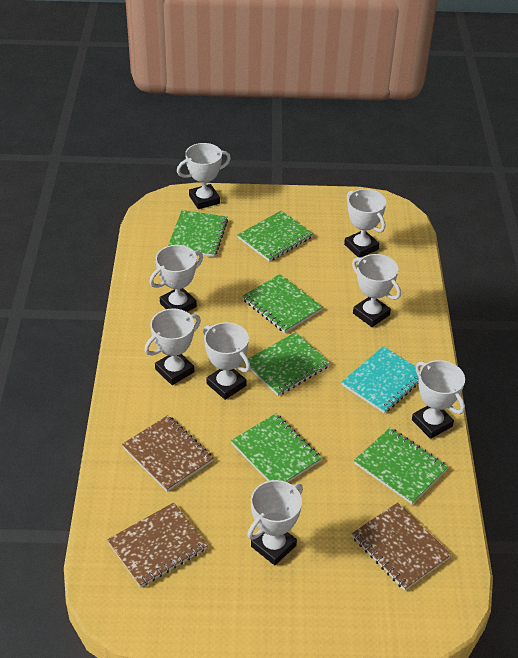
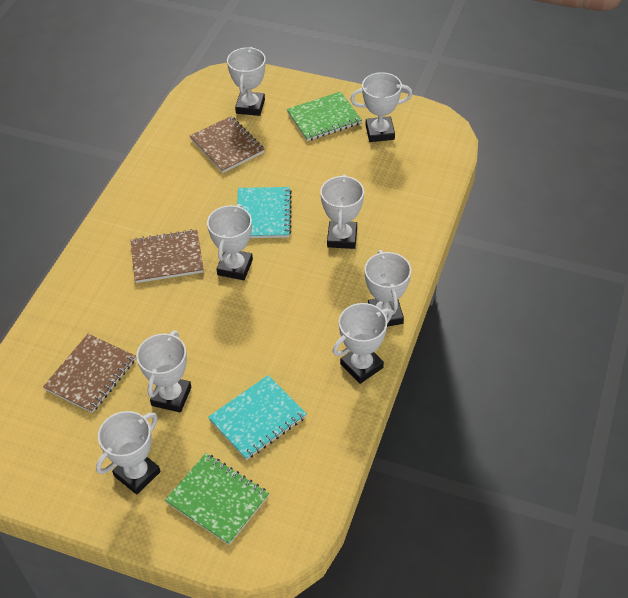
green notebook: 6 -> 2
turquoise notebook: 1 -> 2

